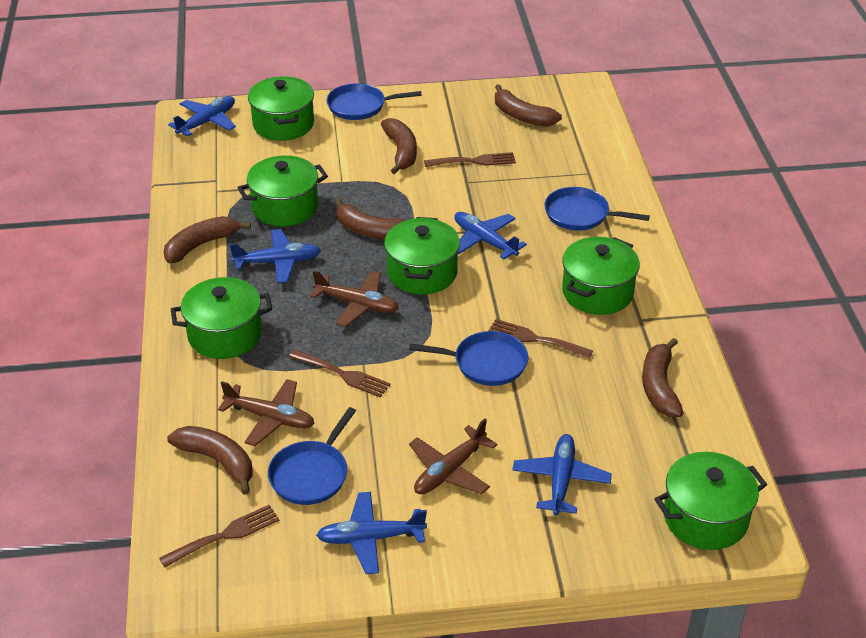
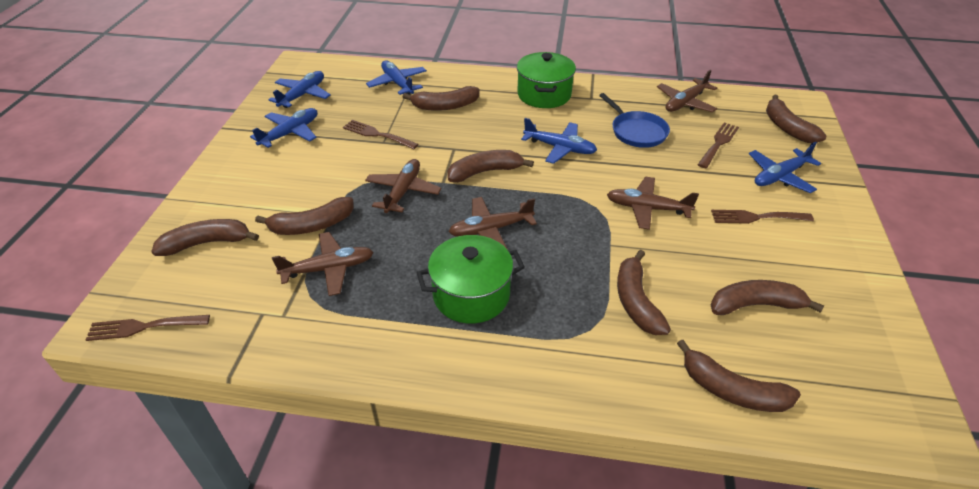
blue pan: 4 -> 1
brown banana: 6 -> 8
brown plane: 3 -> 5
green pot: 6 -> 2

